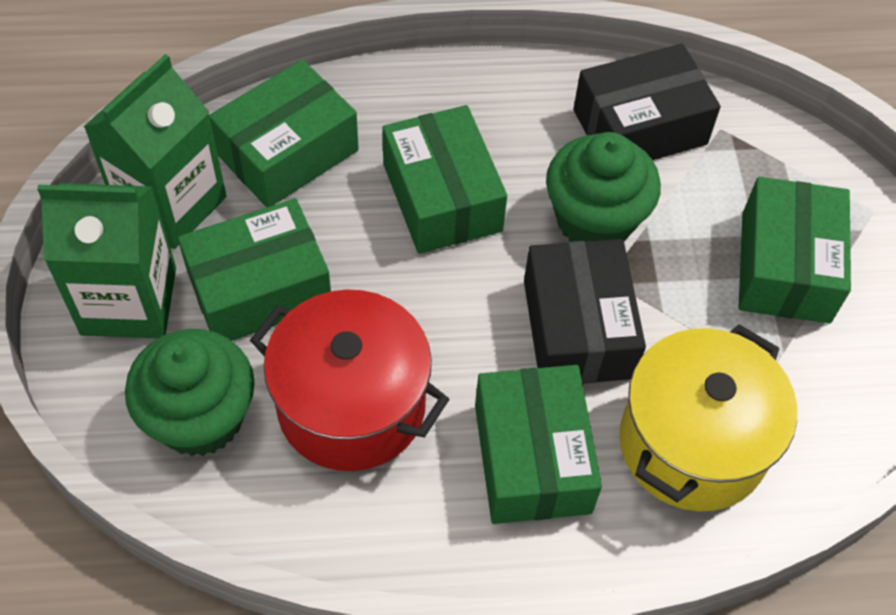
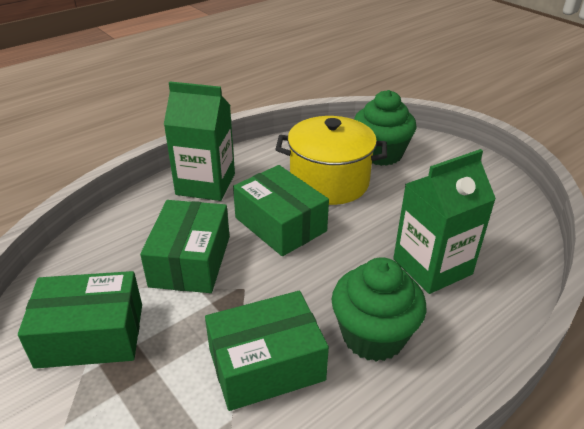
black box: 2 -> 0
green box: 5 -> 4
red pot: 1 -> 0

